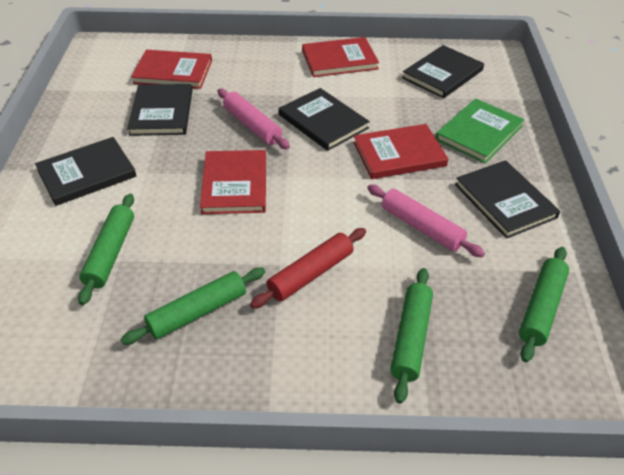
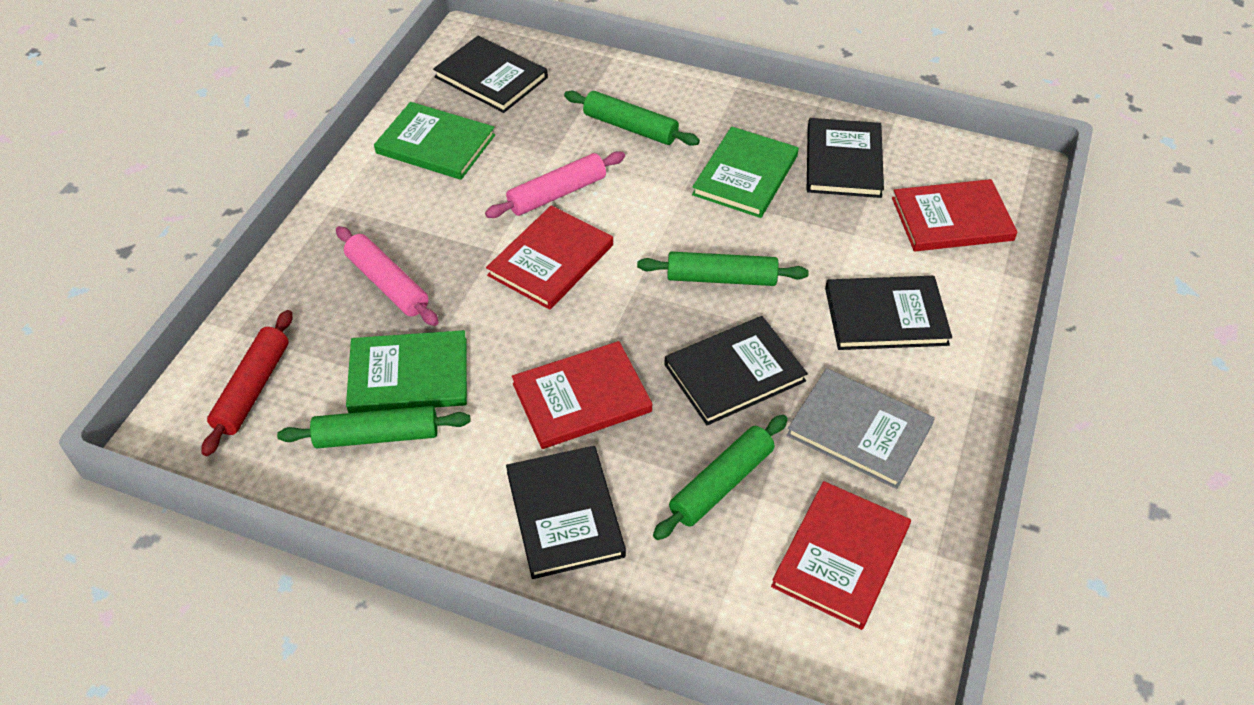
green book: 1 -> 3
grey book: 0 -> 1

